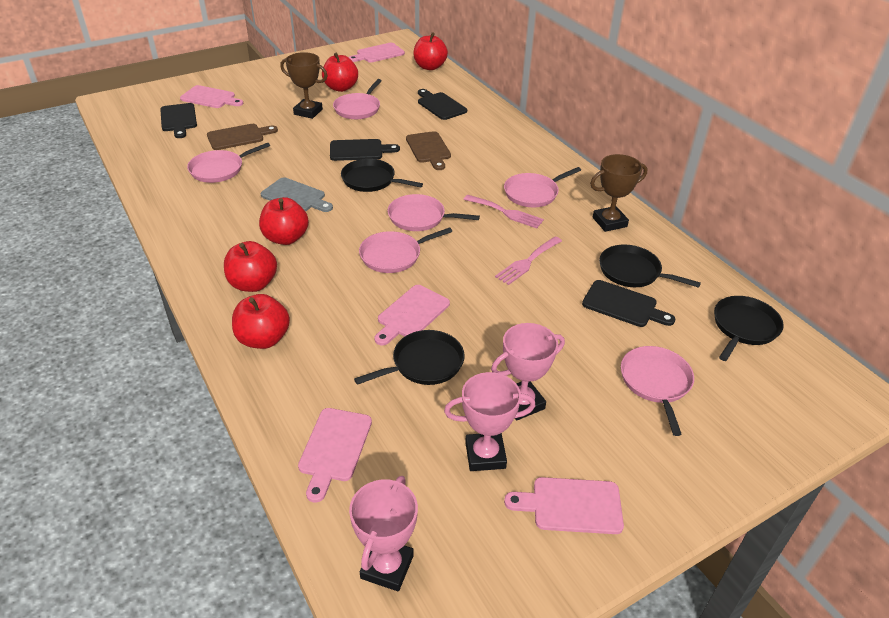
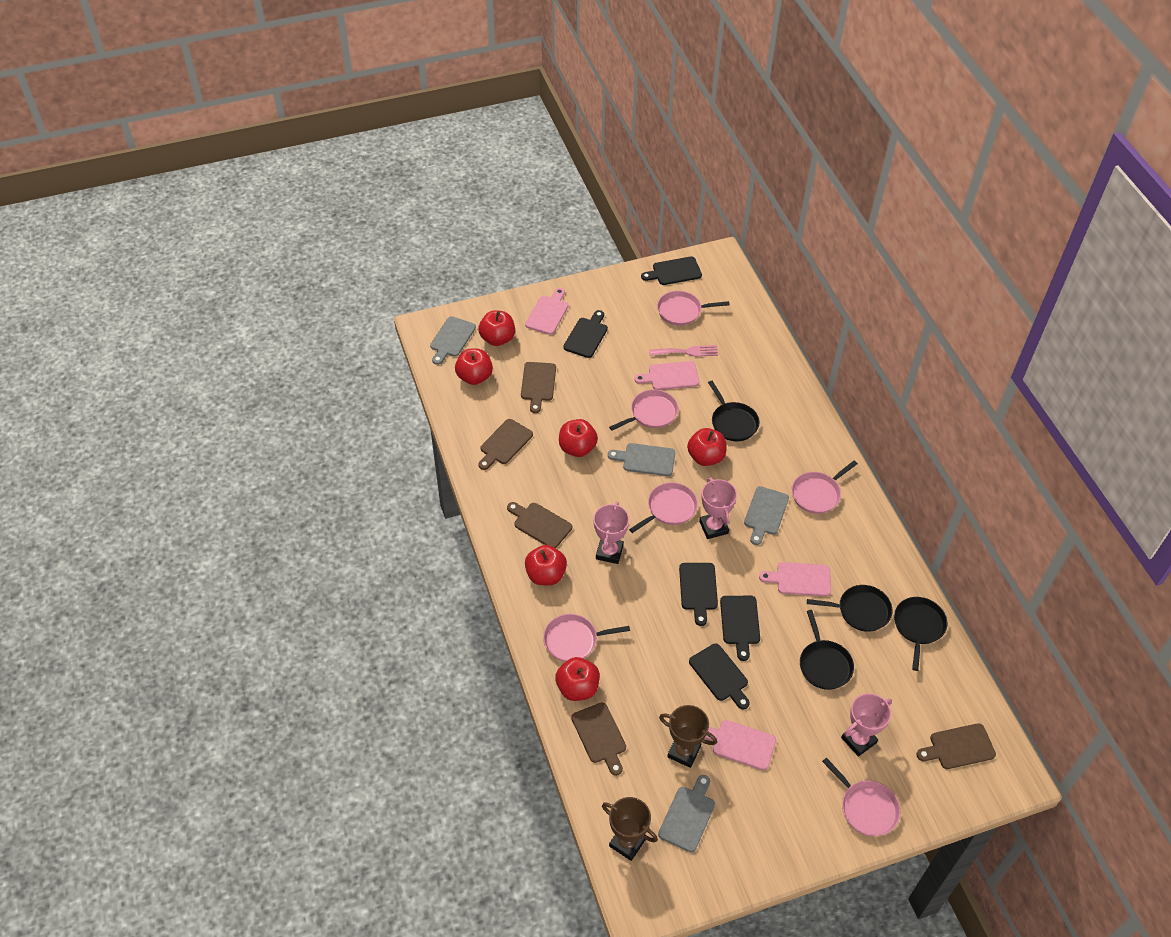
black cutting board: 4 -> 5
brown cutting board: 2 -> 5
grey cutting board: 1 -> 4
pink cutting board: 5 -> 4
pink fork: 2 -> 1
red apple: 5 -> 6

